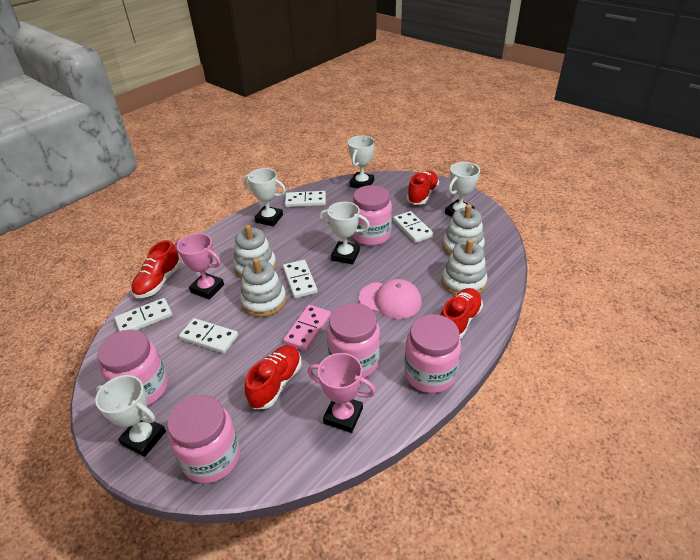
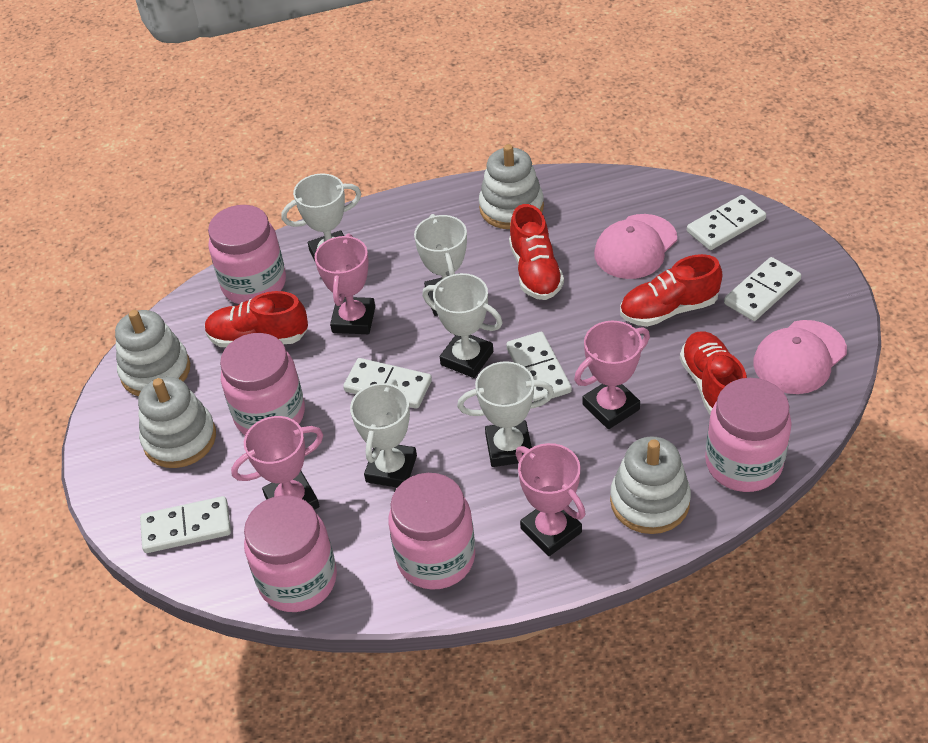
pink cap: 1 -> 2
pink domino: 1 -> 0
pink trophy: 2 -> 4

